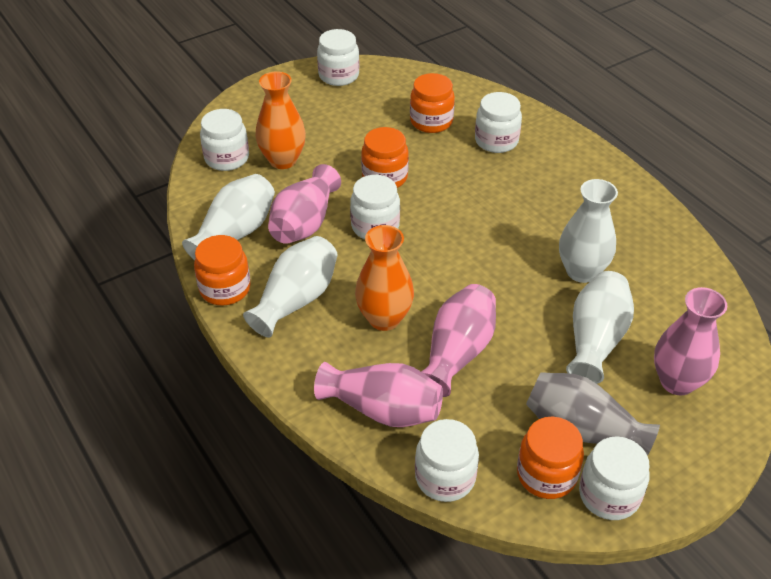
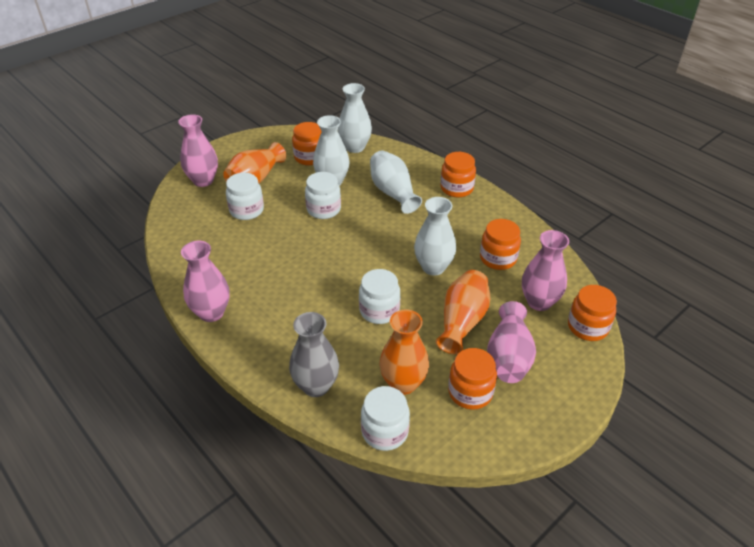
orange jar: 4 -> 5
orange vase: 2 -> 3
white jar: 6 -> 4

